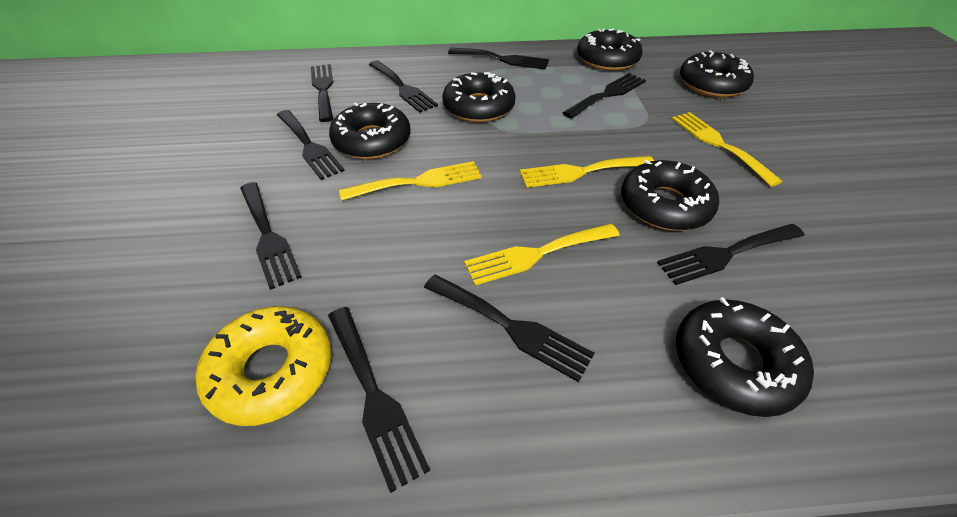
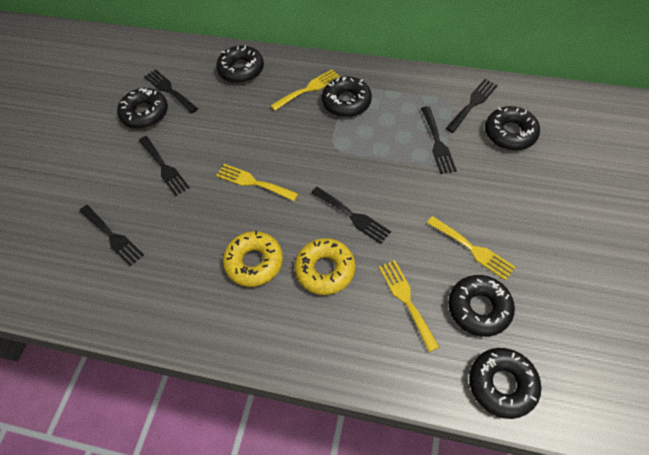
black fork: 9 -> 6
yellow donut: 1 -> 2

